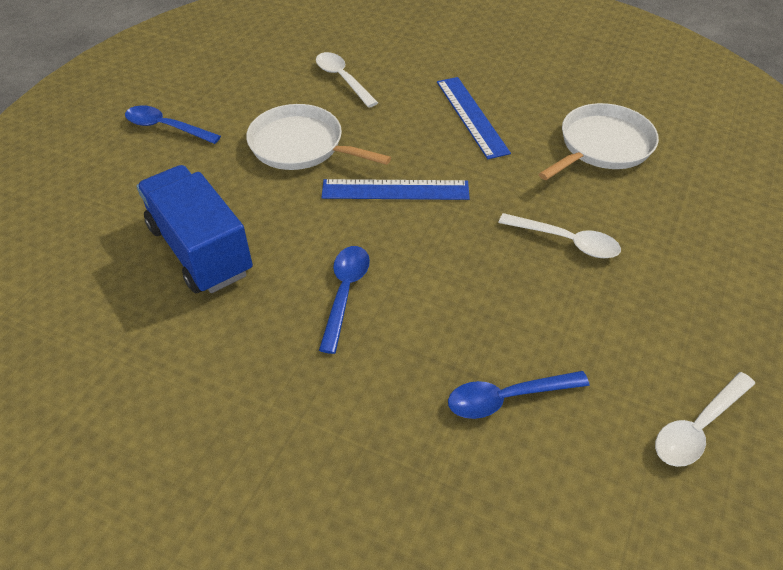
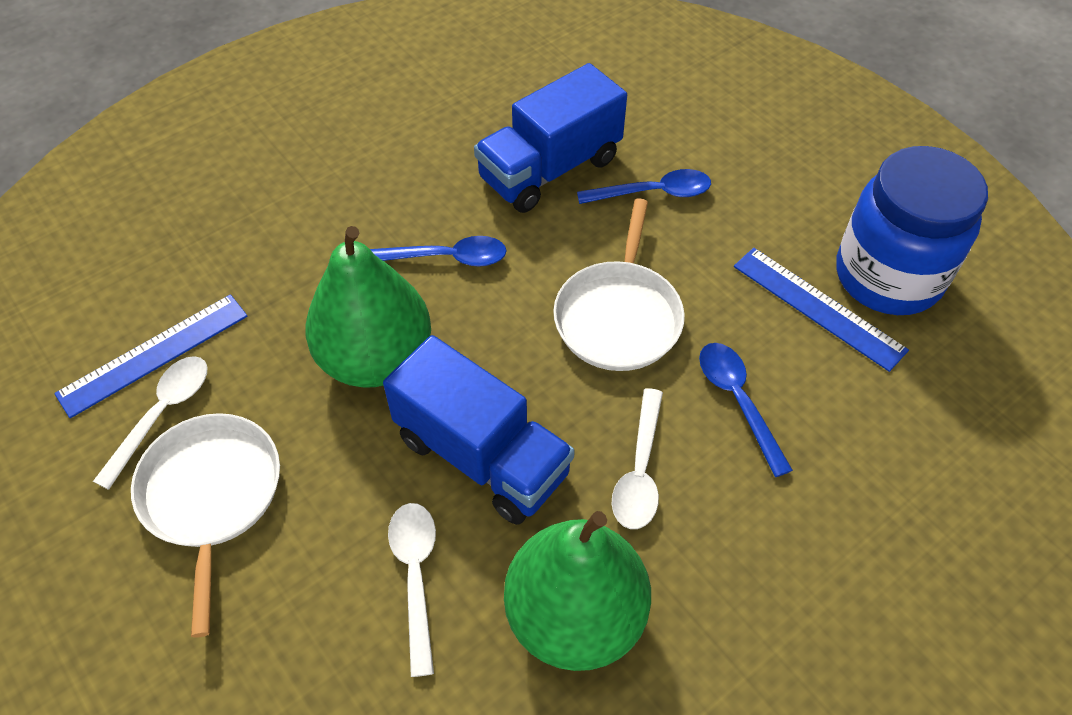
blue jar: 0 -> 1
blue truck: 1 -> 2
green pear: 0 -> 2

